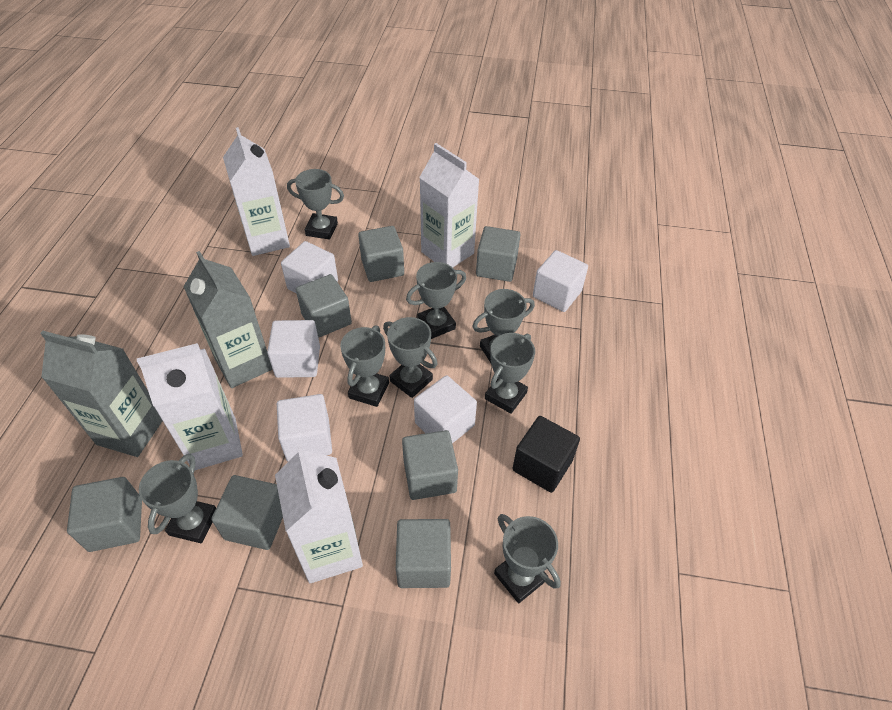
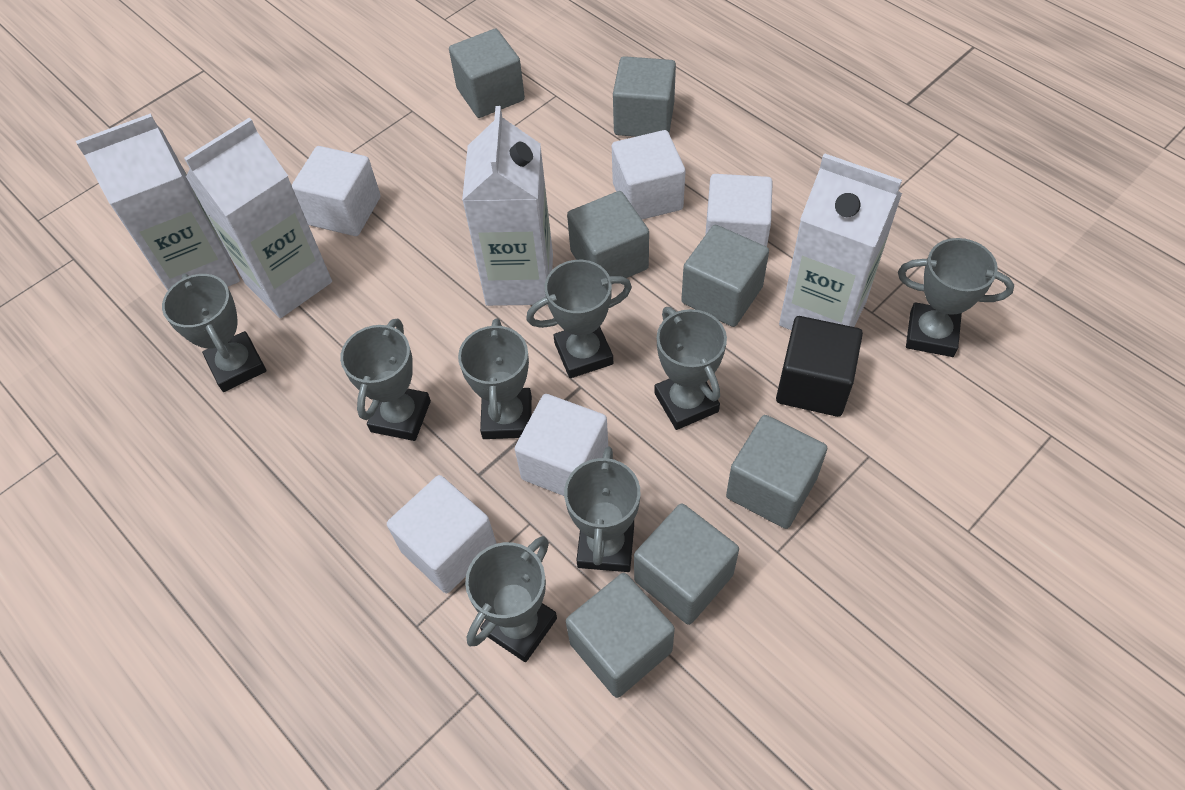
grey carton: 2 -> 0

